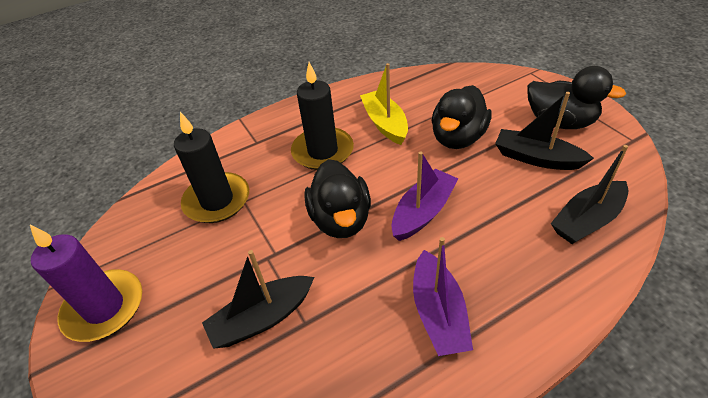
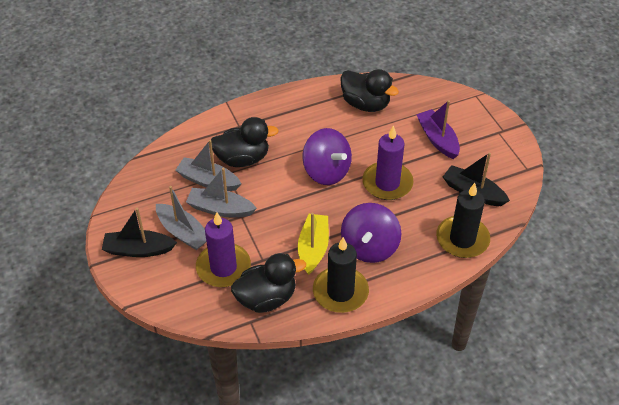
black boat: 3 -> 2
grey boat: 0 -> 3
purple boat: 2 -> 1
purple candle: 1 -> 2
purple spinning top: 0 -> 2

